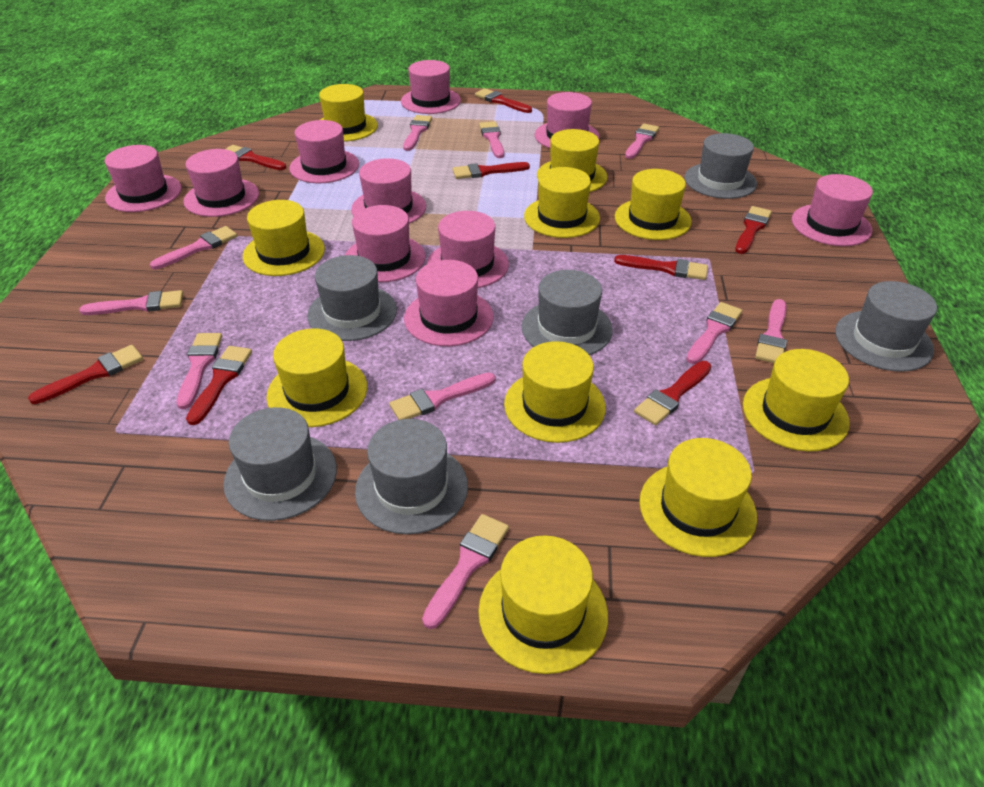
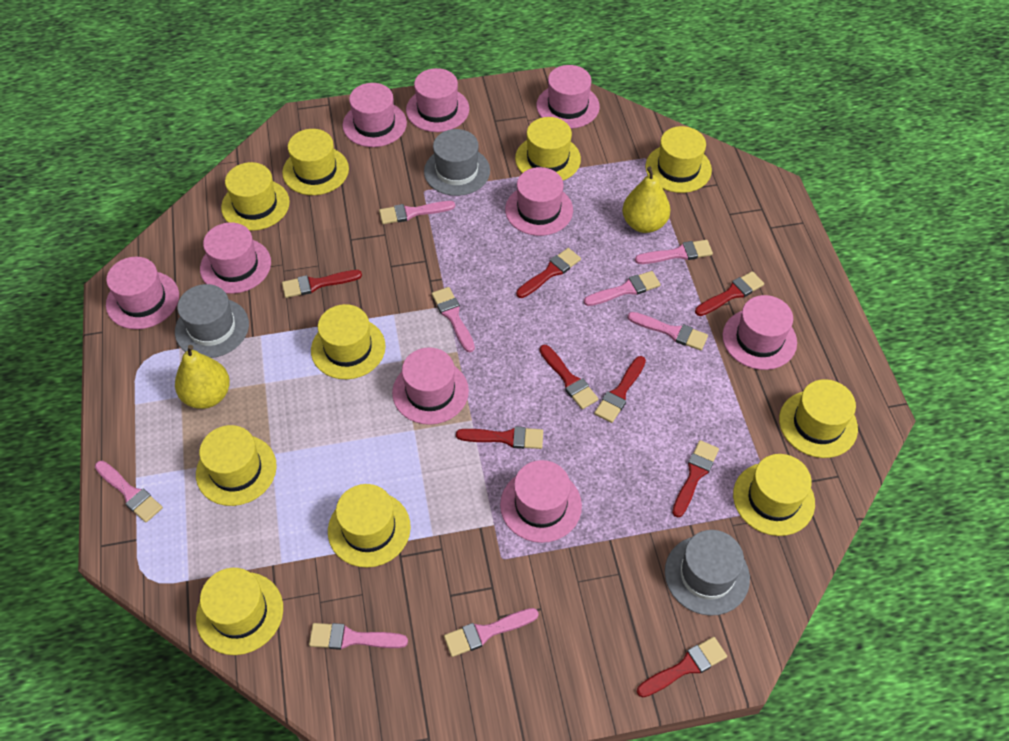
grey hat: 6 -> 3
pink brush: 10 -> 8
pink hat: 10 -> 9
yellow pear: 0 -> 2

